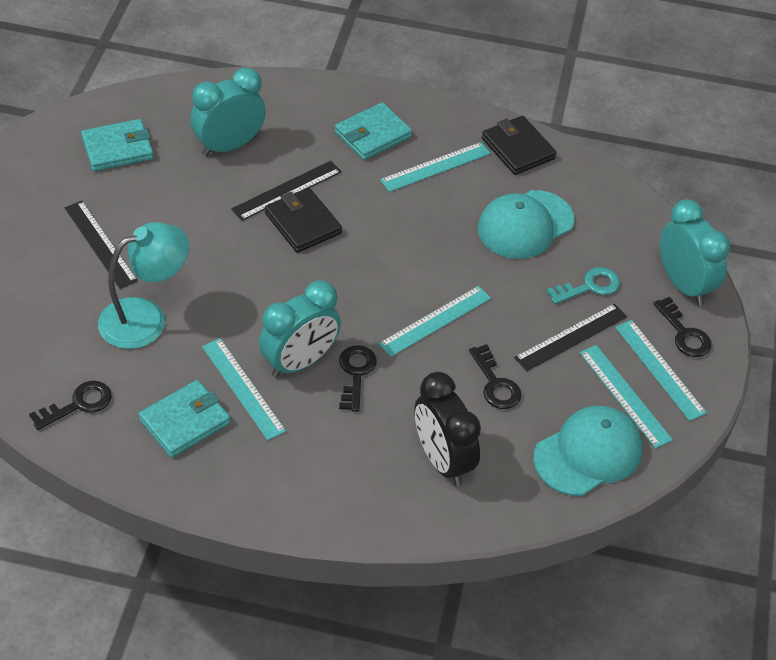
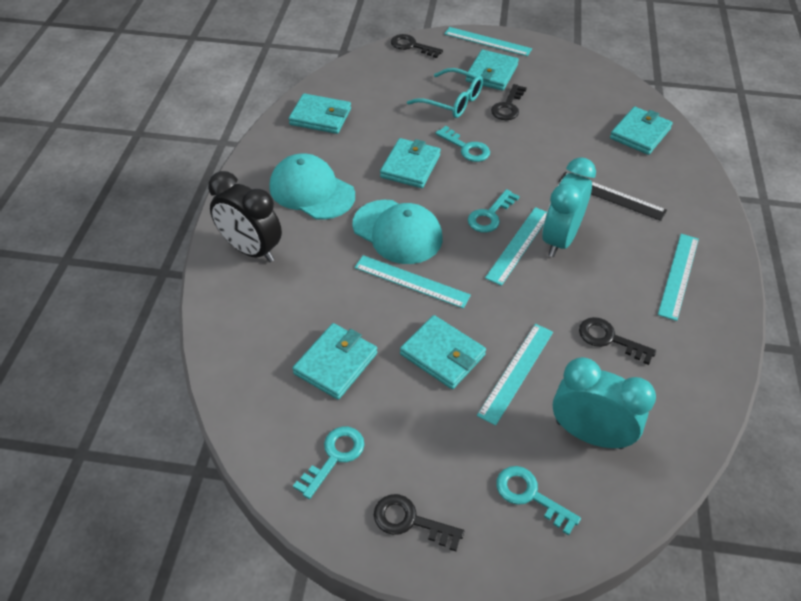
black ruler: 3 -> 1
black wallet: 2 -> 0
turquoise clock: 3 -> 2
turquoise glasses: 0 -> 1
turquoise key: 1 -> 4
turquoise lamp: 1 -> 0
turquoise wallet: 3 -> 6

